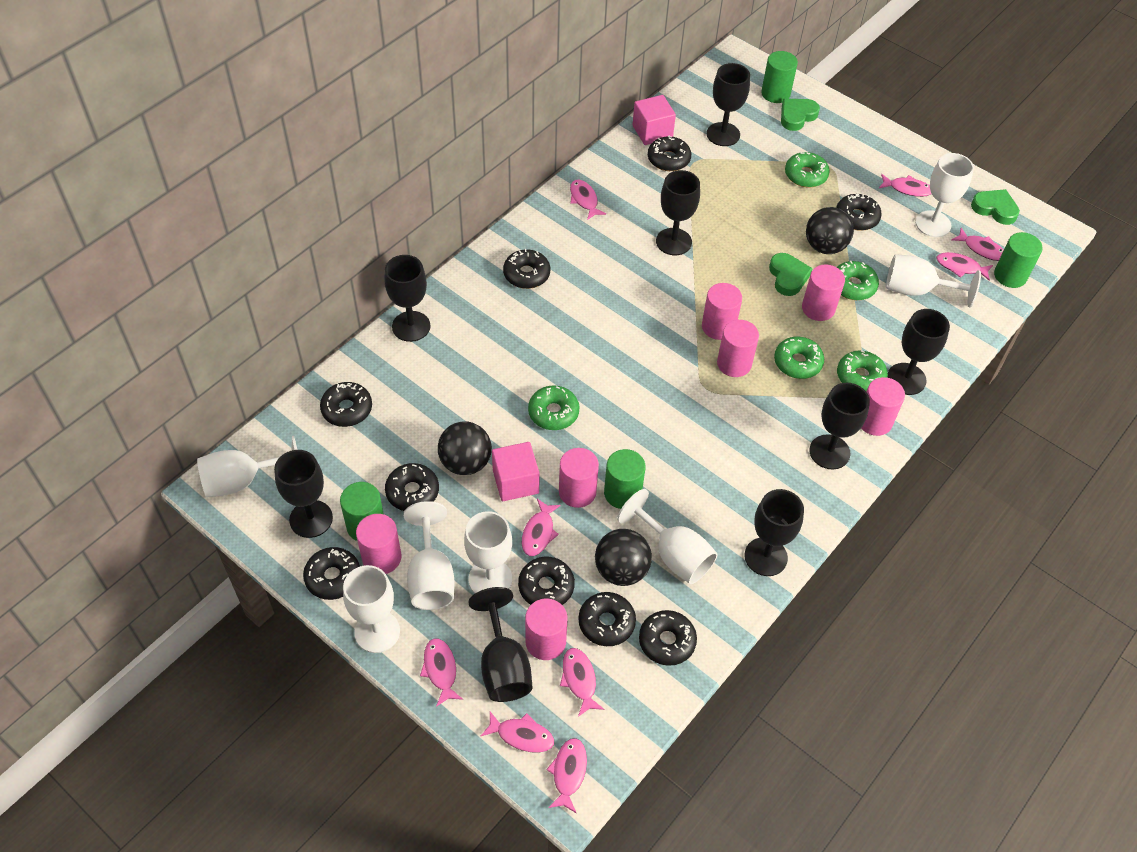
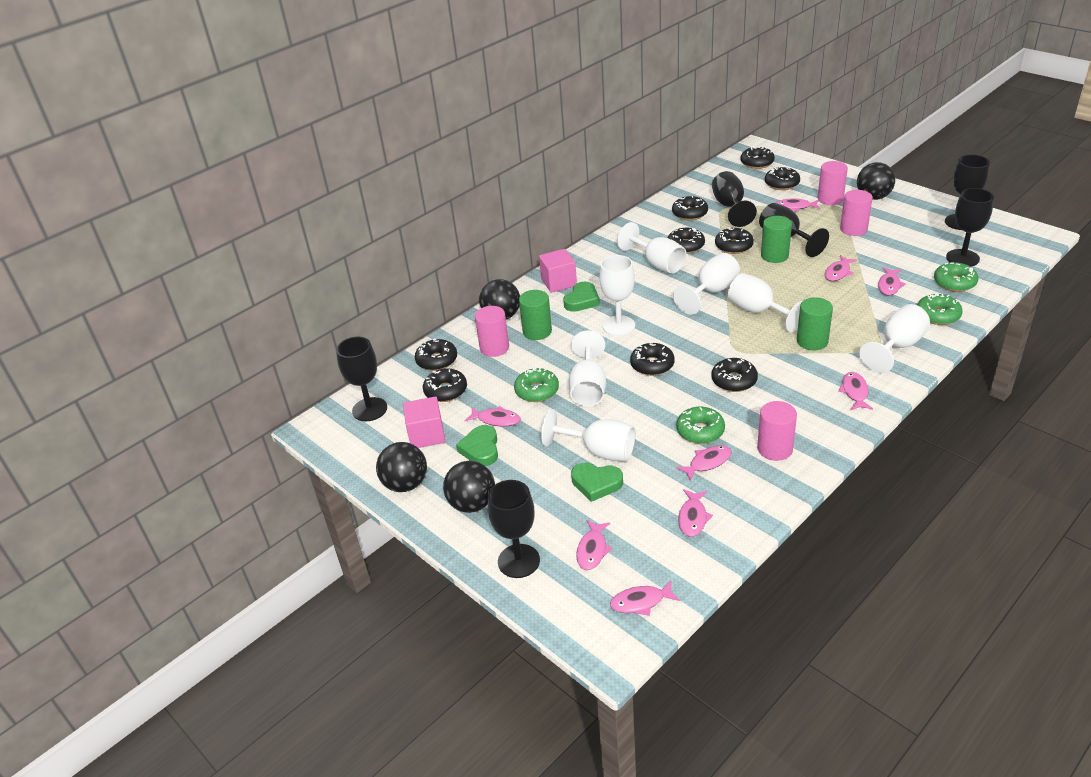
black ball: 3 -> 4
black goblet: 8 -> 6
green cylinder: 4 -> 3
green donut: 5 -> 4
pink cylinder: 7 -> 4

